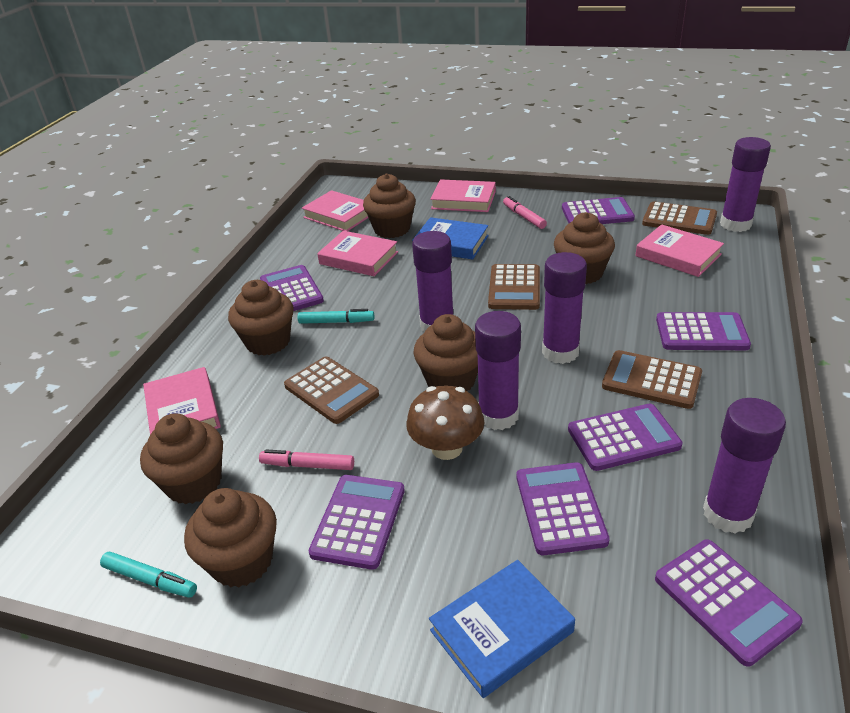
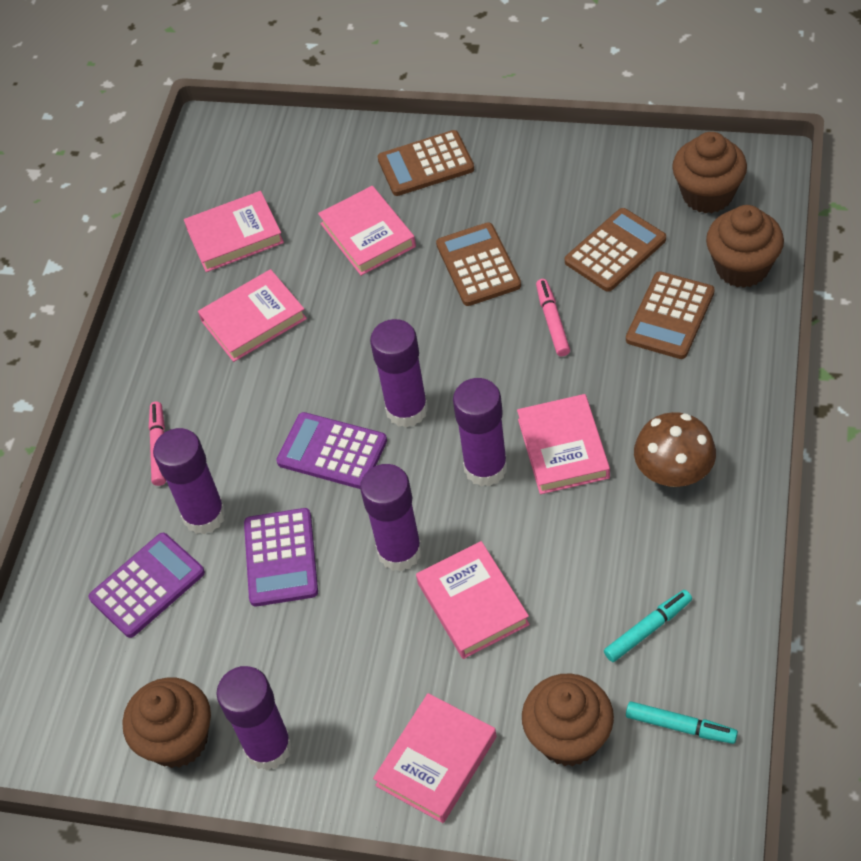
blue book: 2 -> 0
brown cupcake: 6 -> 4
pink book: 5 -> 6
purple calculator: 7 -> 3

